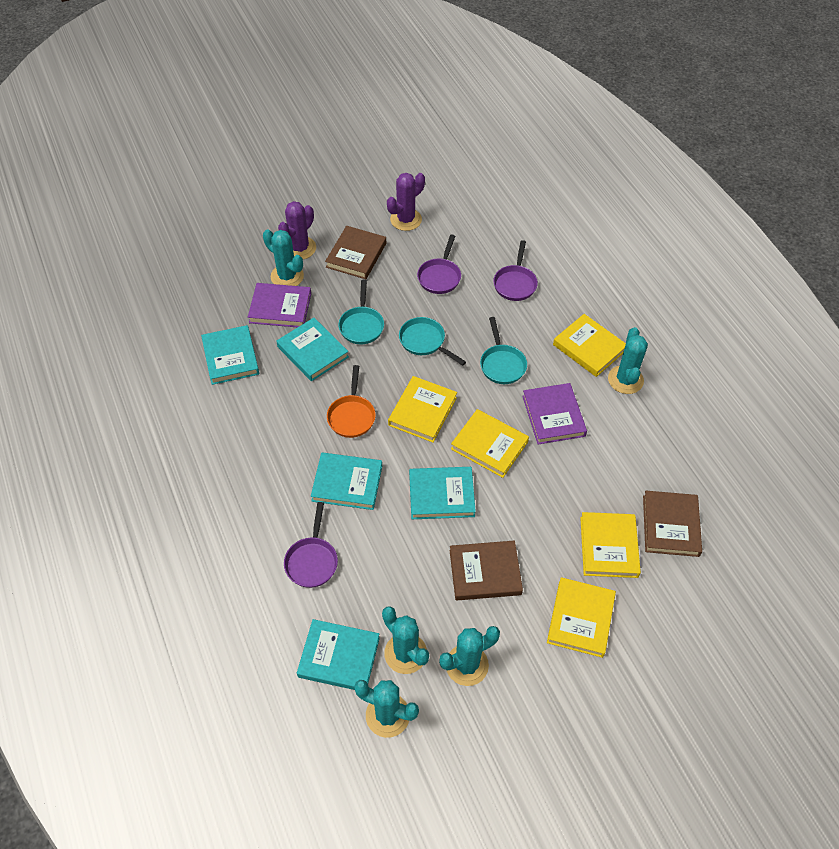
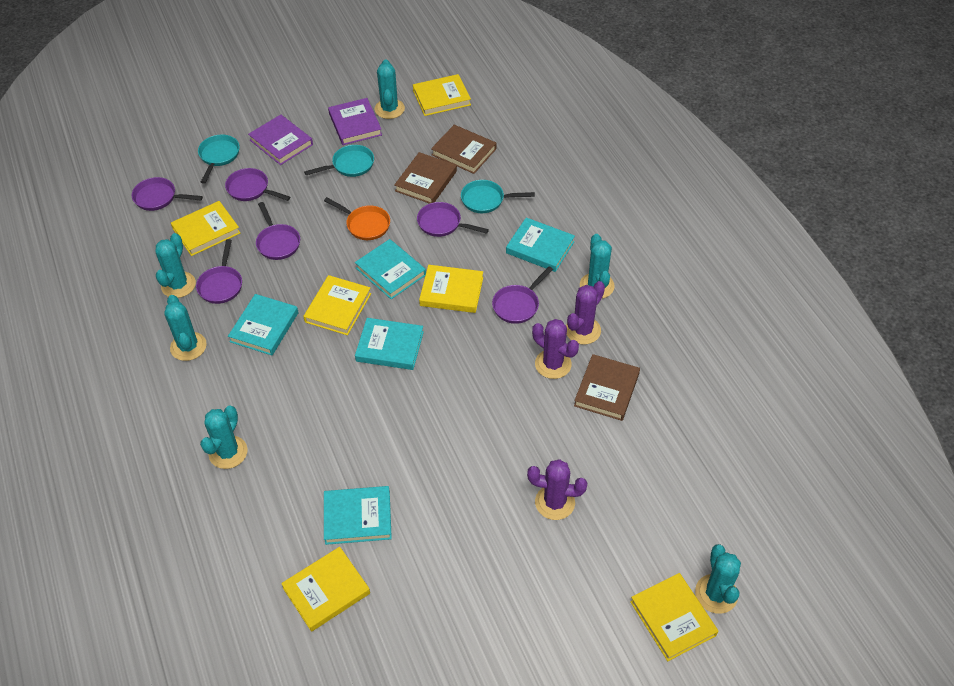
purple cactus: 2 -> 3
purple pan: 3 -> 6
turquoise cactus: 5 -> 6
yellow book: 5 -> 6

